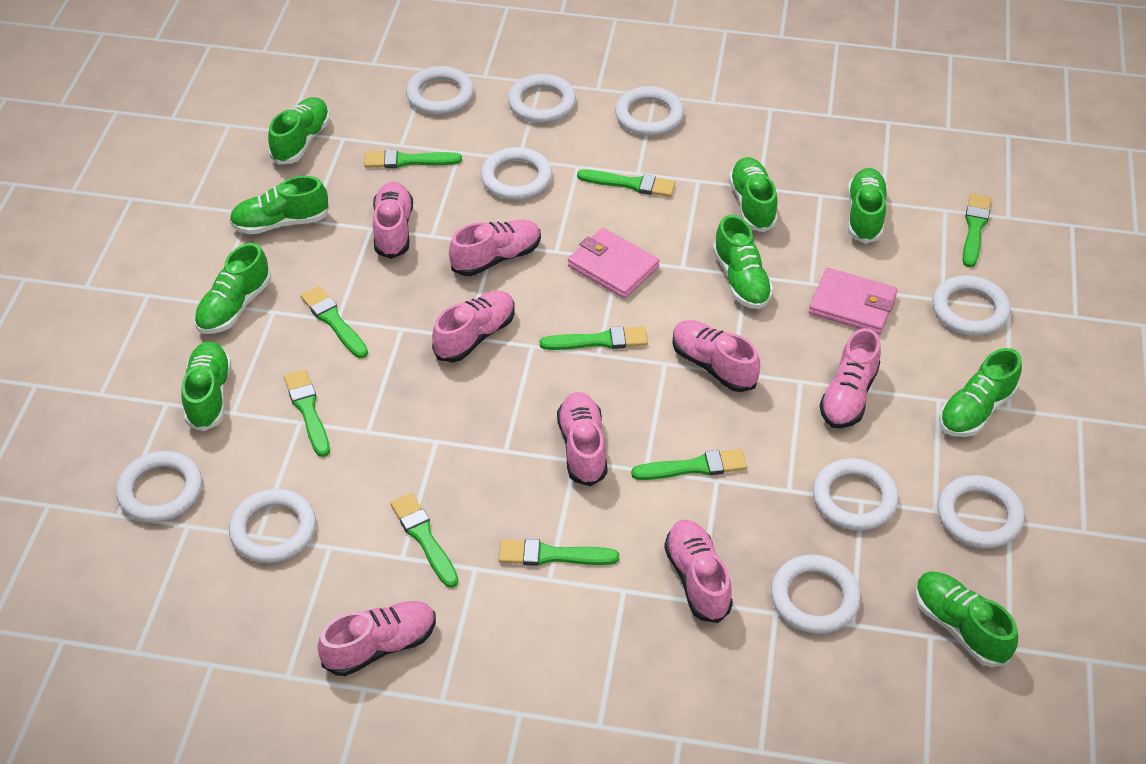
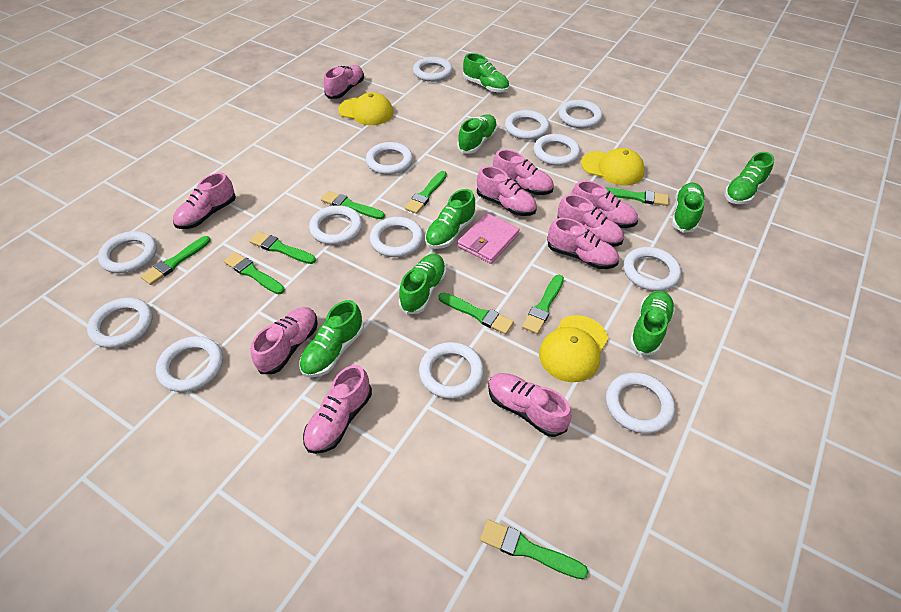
green shoe: 9 -> 8
pink shoe: 8 -> 10
pink wallet: 2 -> 1
white ring: 10 -> 13
yellow cap: 0 -> 3

